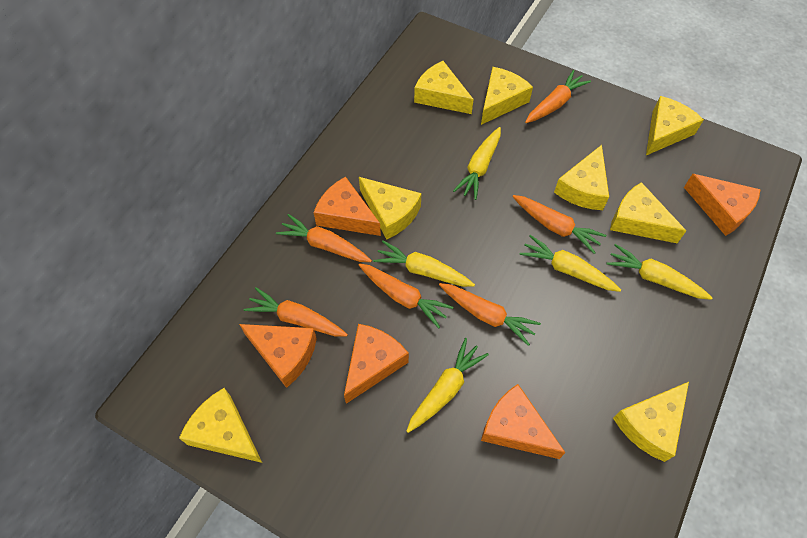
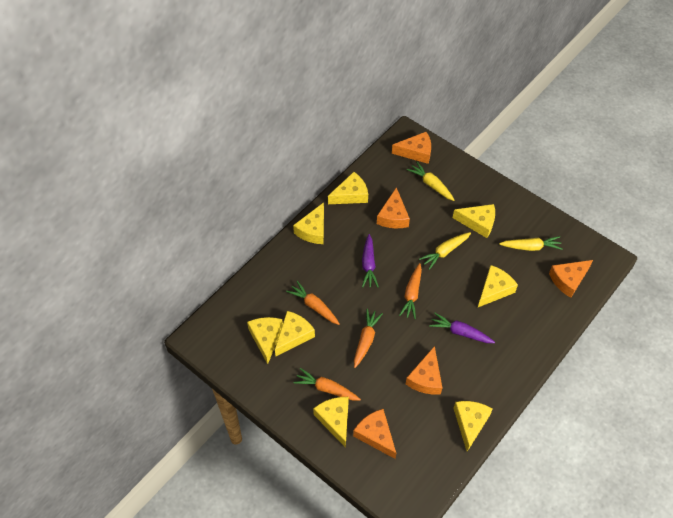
orange carrot: 6 -> 4
purple carrot: 0 -> 2
yellow carrot: 5 -> 3

